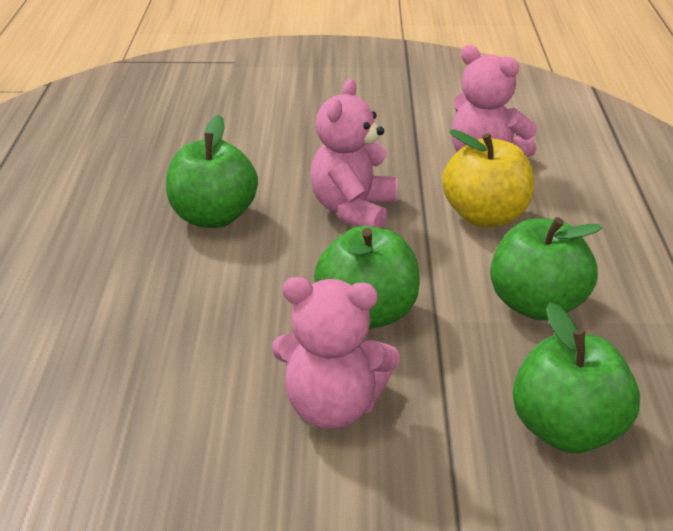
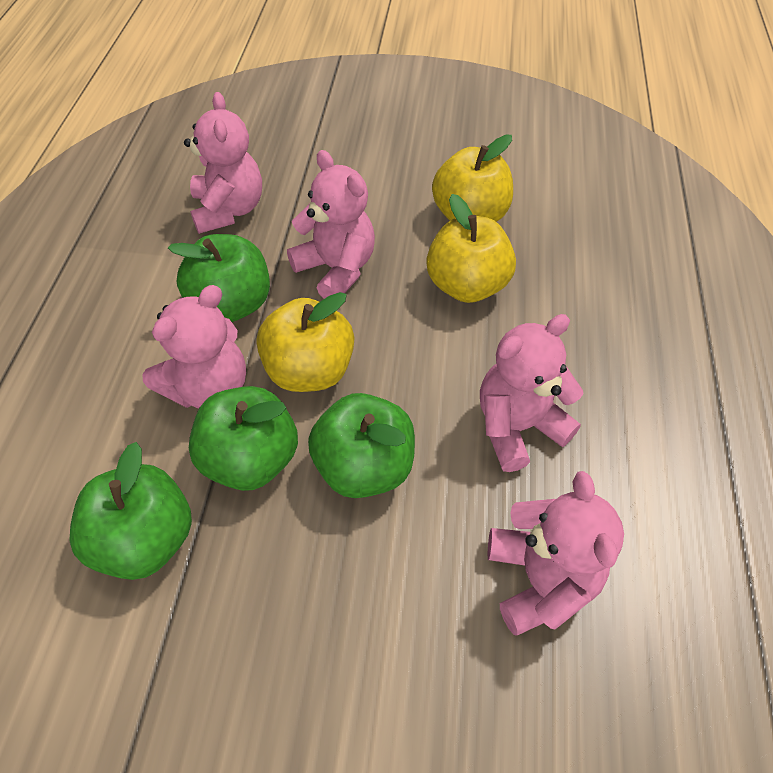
pink teddy bear: 3 -> 5
yellow apple: 1 -> 3

